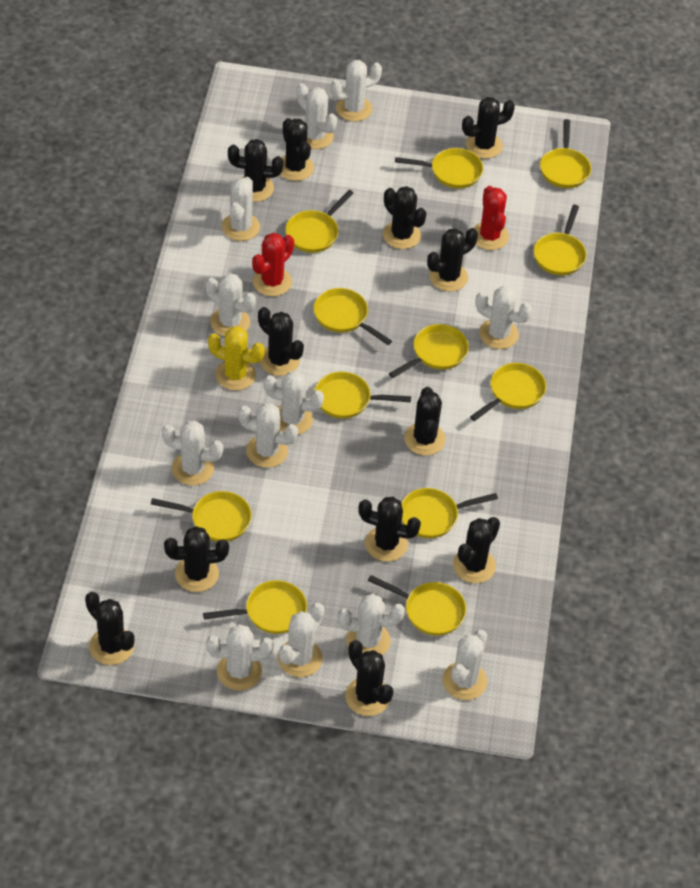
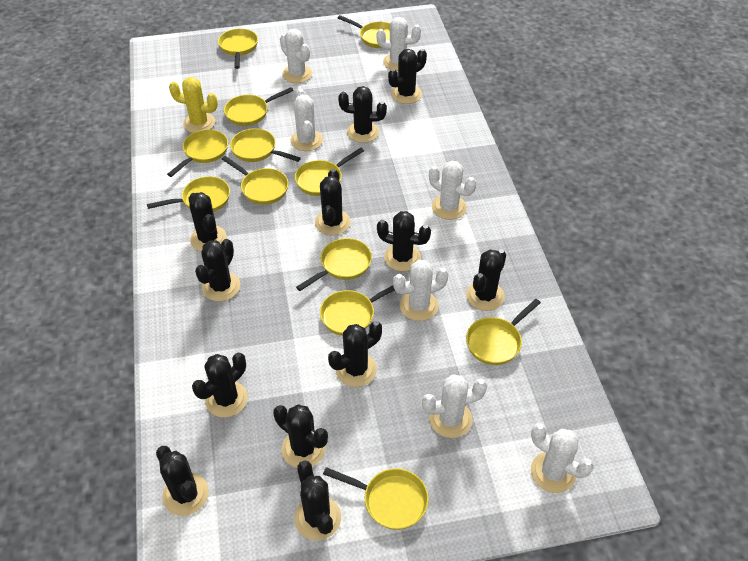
red cactus: 2 -> 0
white cactus: 12 -> 7

